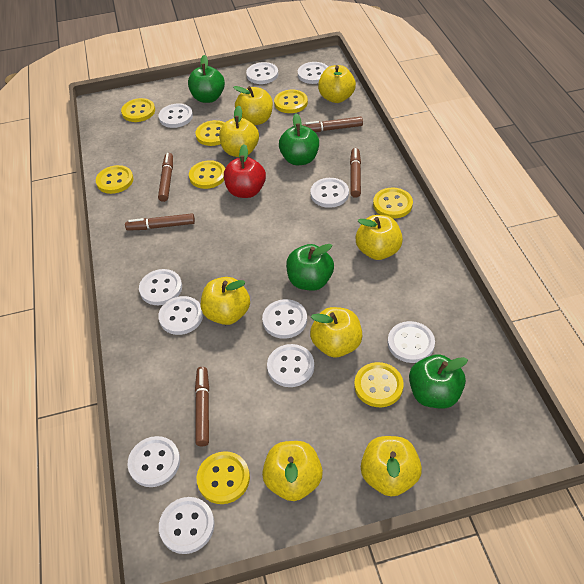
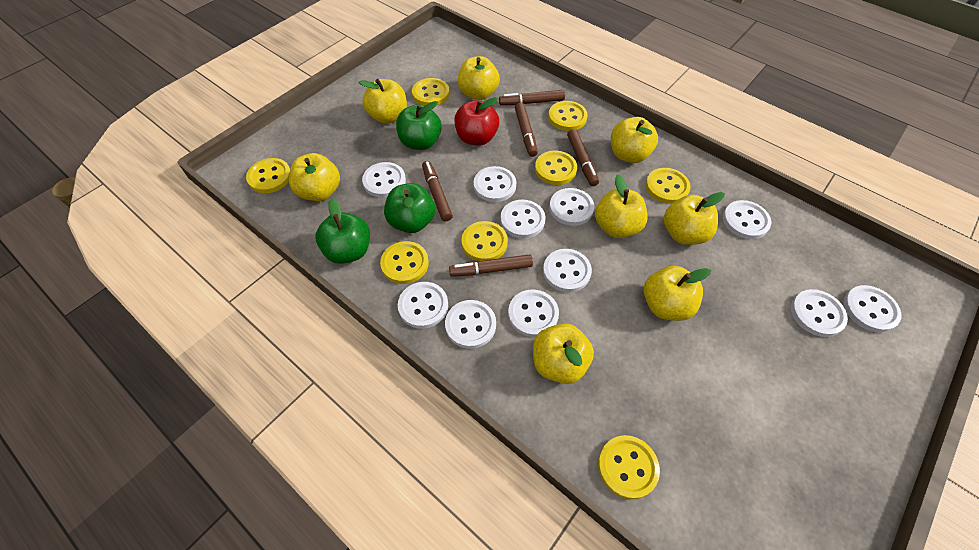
green apple: 4 -> 3

